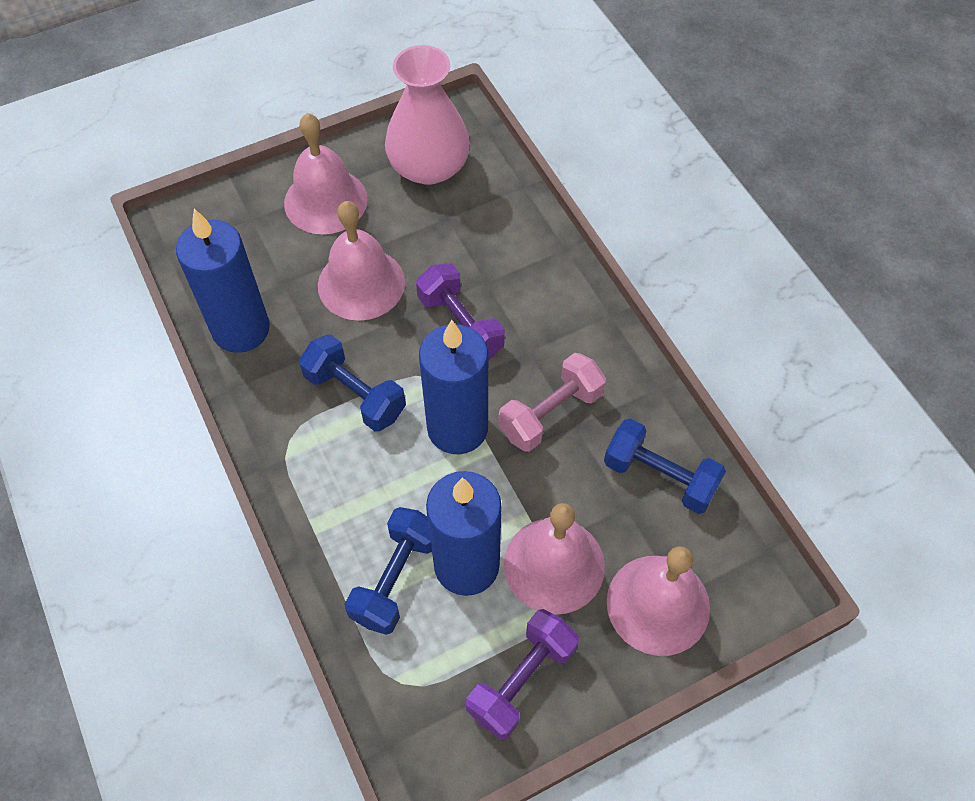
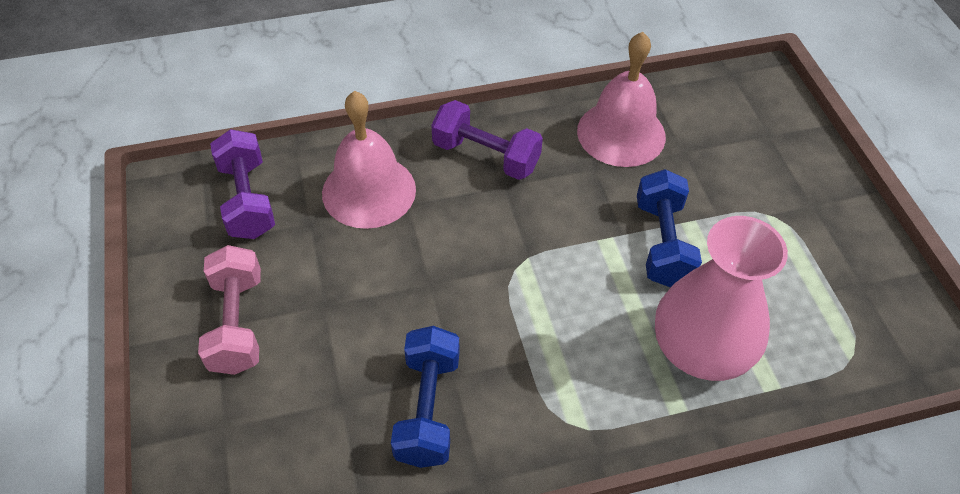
blue candle: 3 -> 0
blue dumbbell: 3 -> 2
pink bell: 4 -> 2

